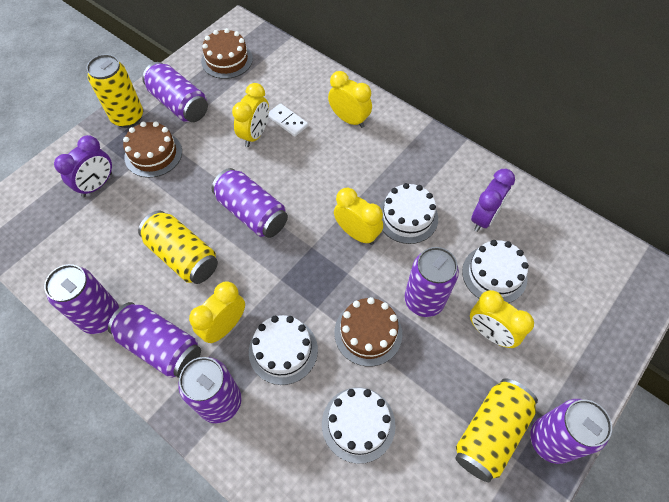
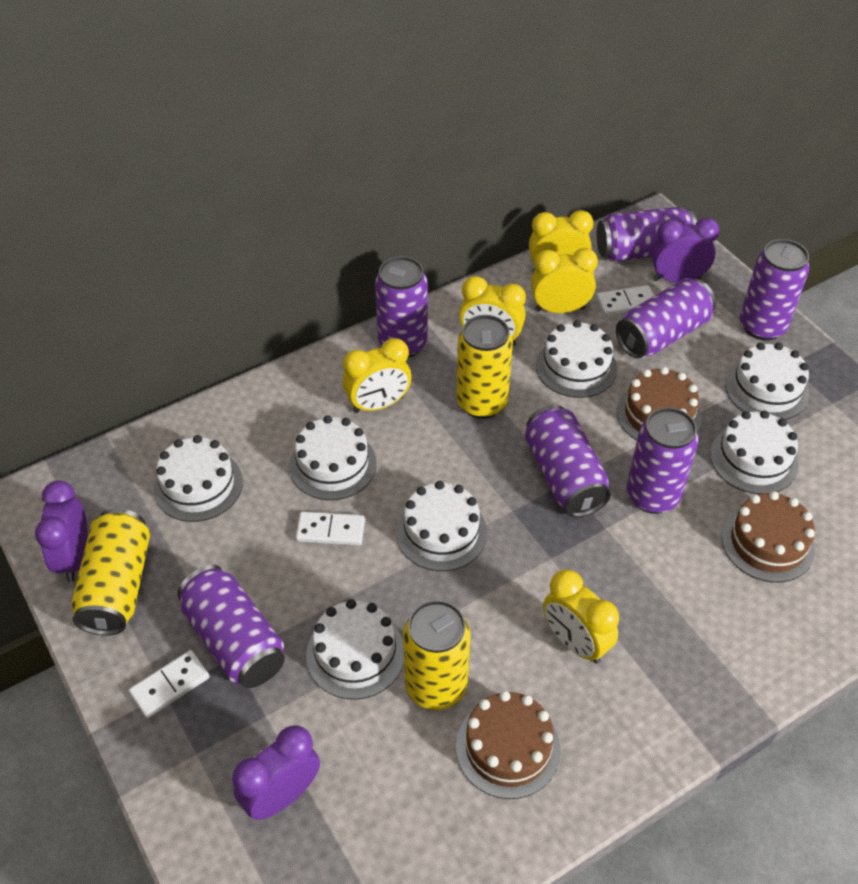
purple clock: 2 -> 3
white cake: 4 -> 7
white domino: 1 -> 3

